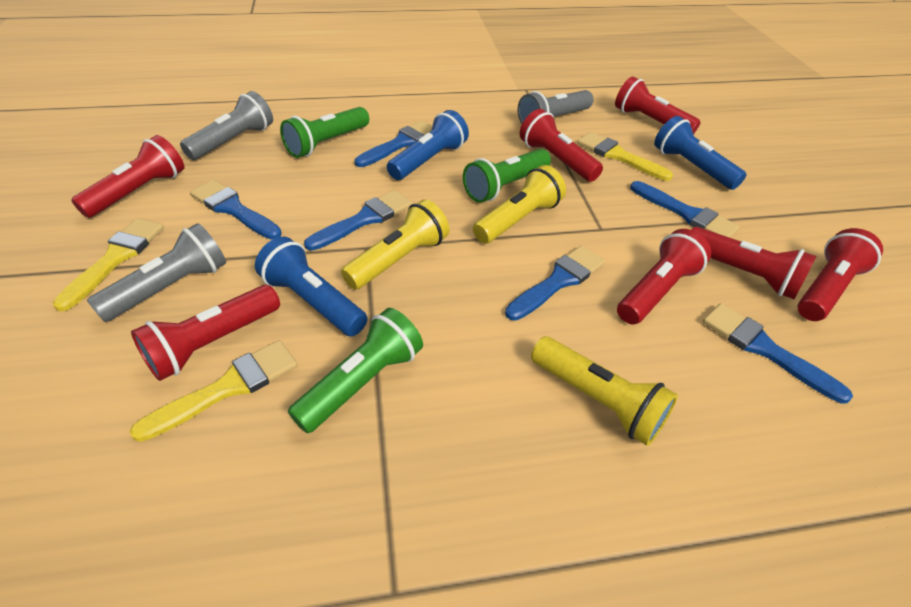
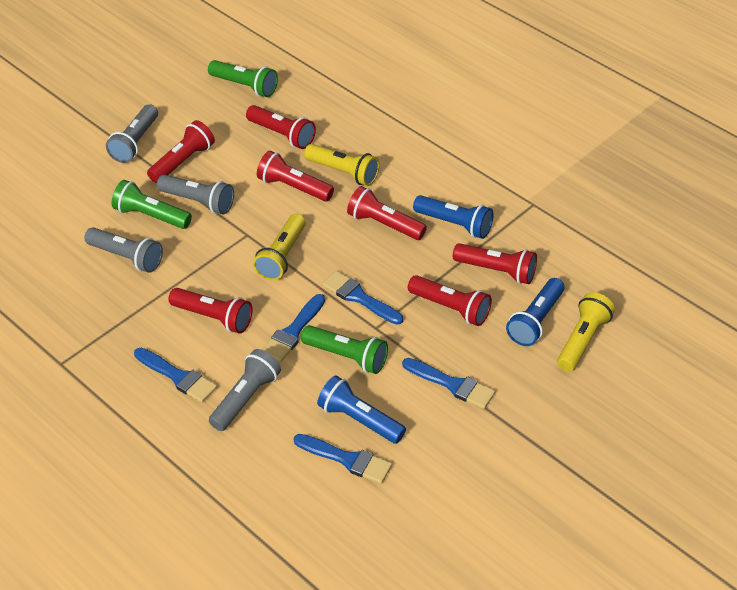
blue brush: 6 -> 5
grey flashlight: 3 -> 4
yellow brush: 3 -> 0

